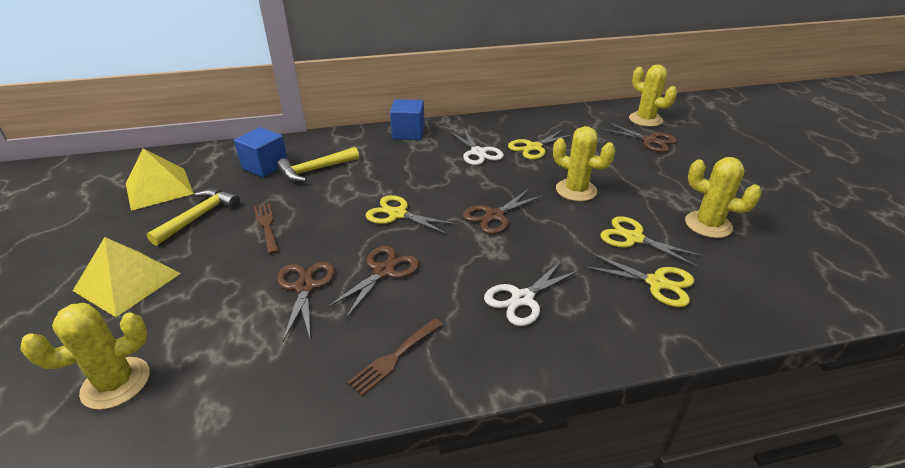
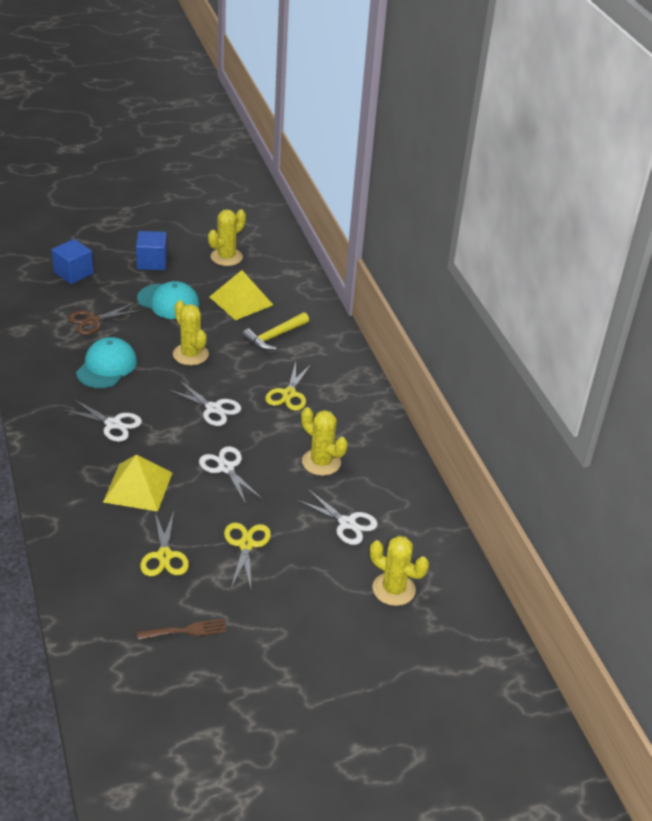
brown fork: 2 -> 1
brown scissors: 4 -> 1
turquoise cap: 0 -> 2
white scissors: 2 -> 4
yellow hammer: 2 -> 1
yellow scissors: 4 -> 3

